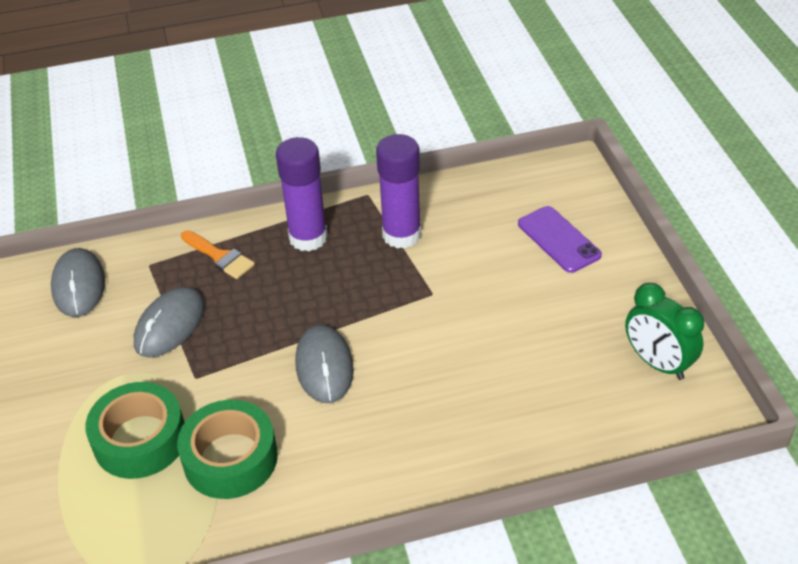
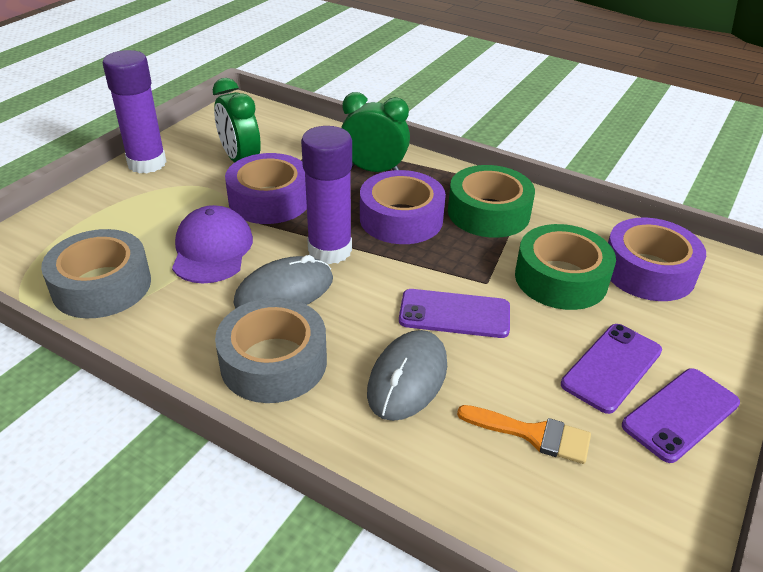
green clock: 1 -> 2
grey mouse: 3 -> 2
grey tape: 0 -> 2
purple cap: 0 -> 1
purple phone: 1 -> 3
purple tape: 0 -> 3

